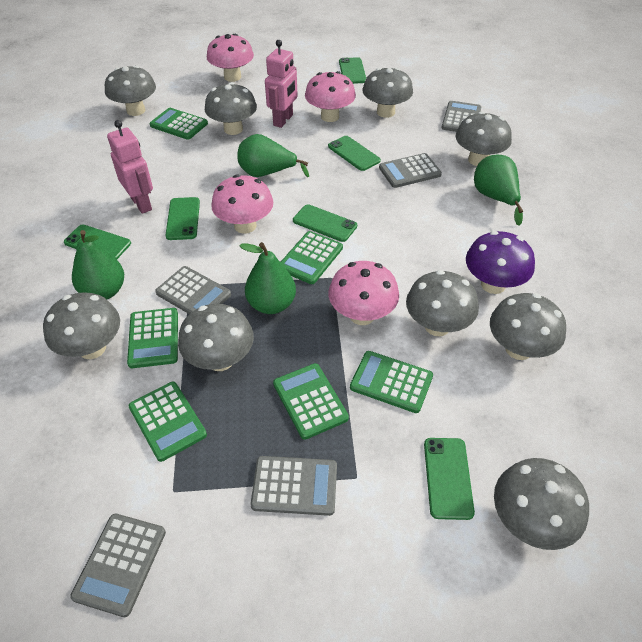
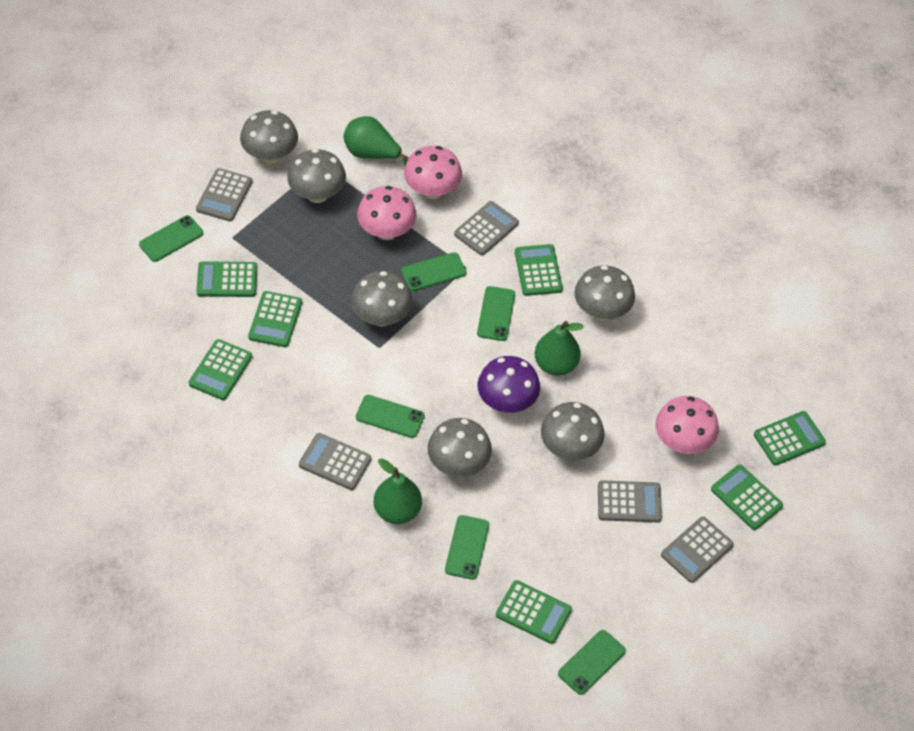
green calculator: 6 -> 7
green pear: 4 -> 3
grey mushroom: 9 -> 6
pink mushroom: 4 -> 3
pink robot: 2 -> 0

